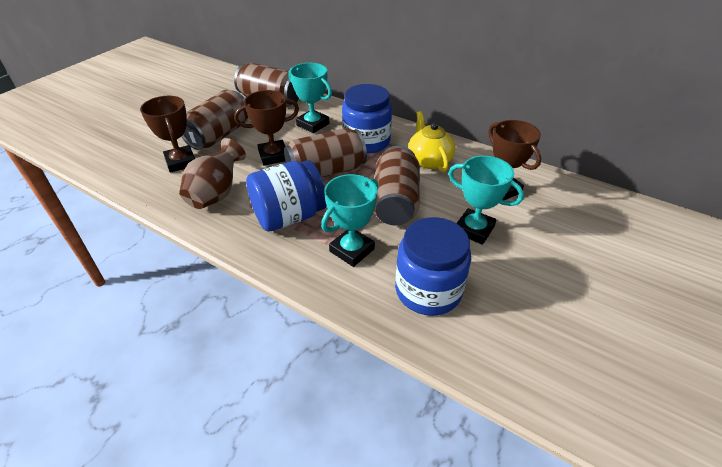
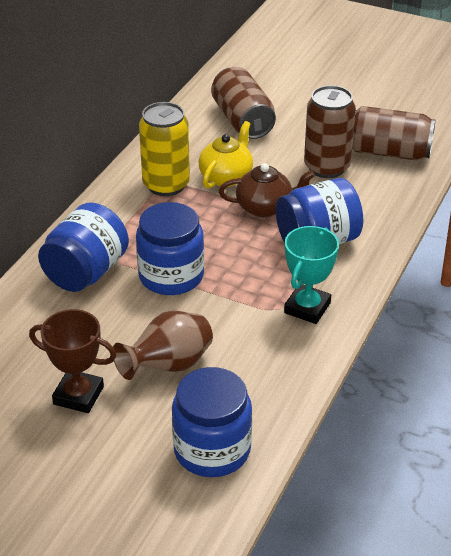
blue jar: 3 -> 4
brown can: 4 -> 3
brown teapot: 0 -> 1
brown trophy: 3 -> 1
turquoise trophy: 3 -> 1
yellow can: 0 -> 1

